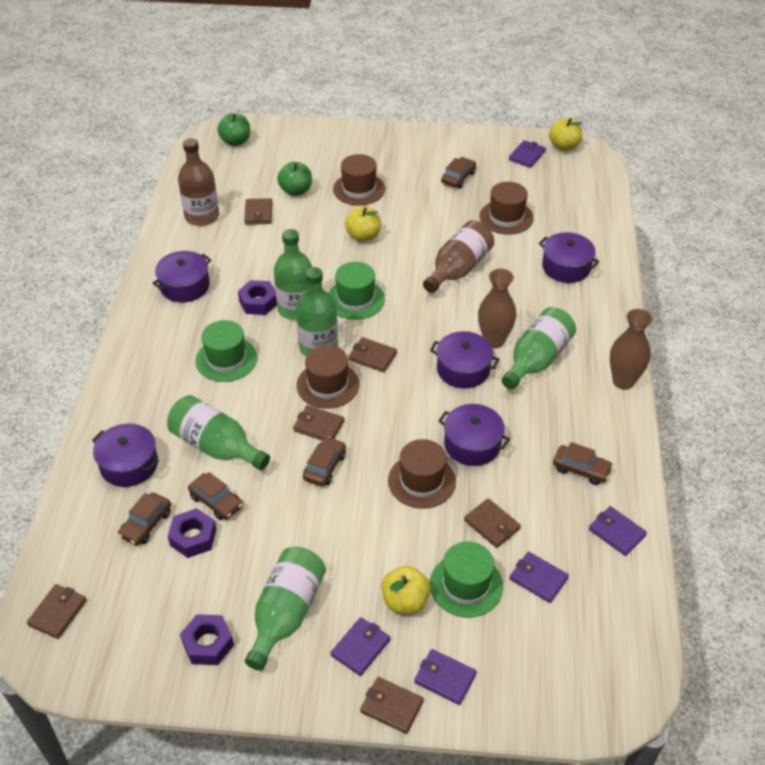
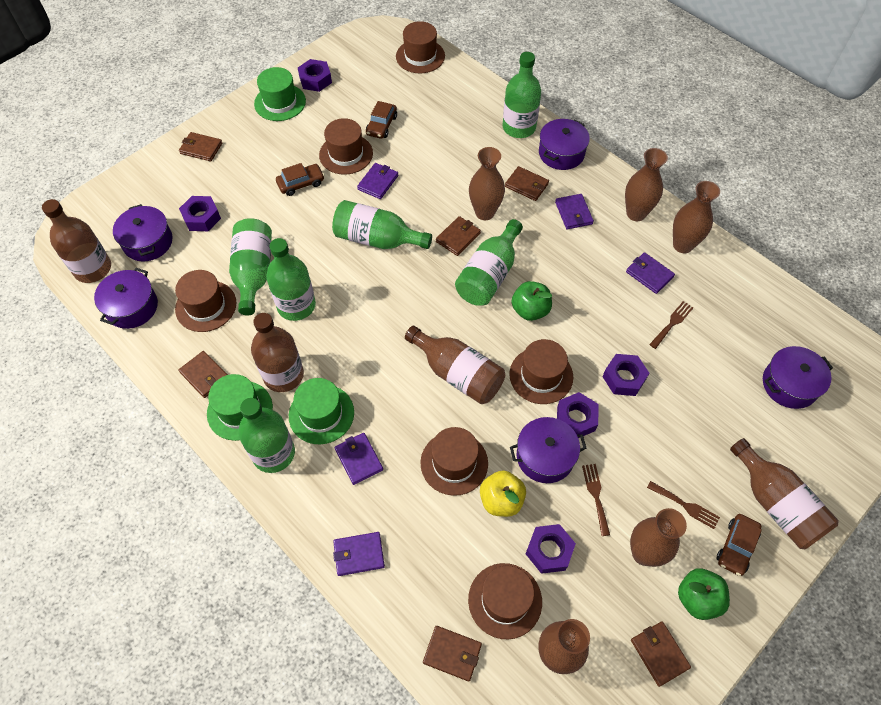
brown bottle: 2 -> 4
brown car: 5 -> 3
brown fork: 0 -> 3
brown hat: 4 -> 6
brown vase: 2 -> 5
green bottle: 5 -> 6
purple nut: 3 -> 5
yellow apple: 3 -> 1

